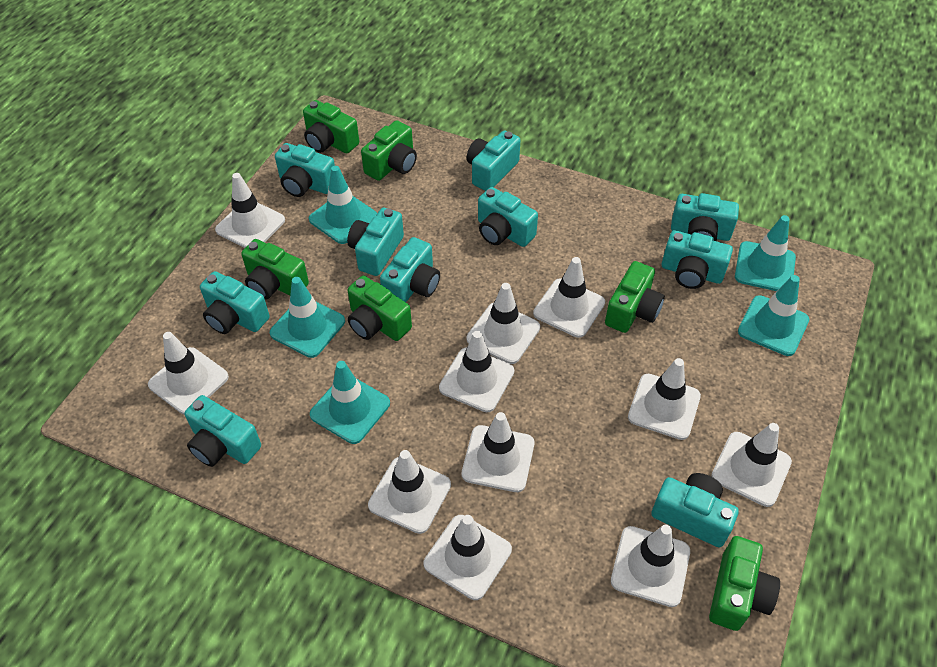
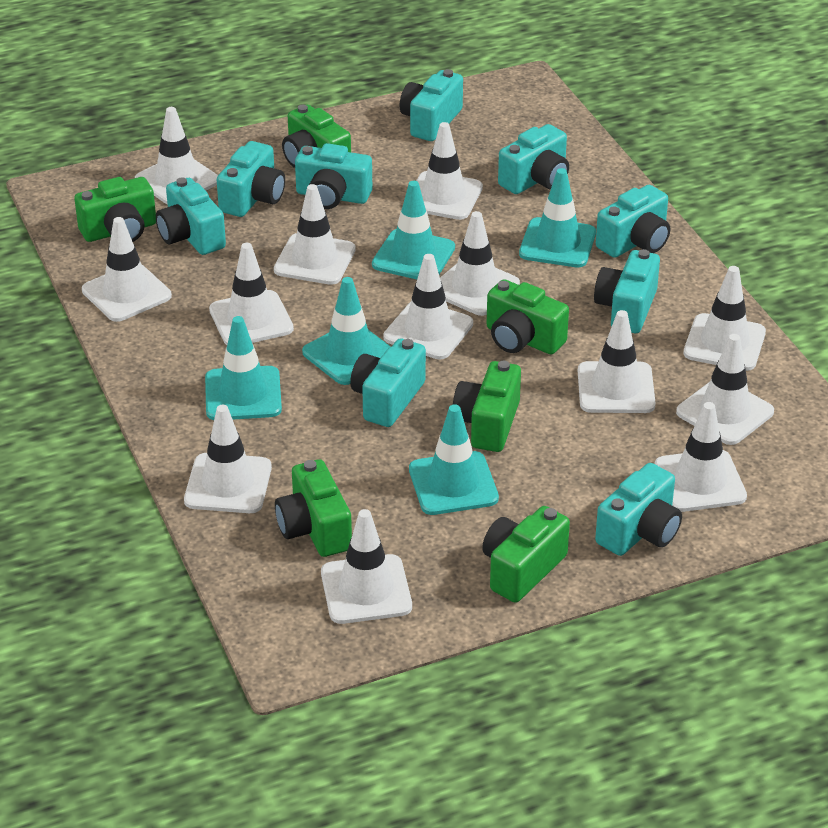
turquoise camera: 10 -> 9
white traffic cone: 11 -> 13

